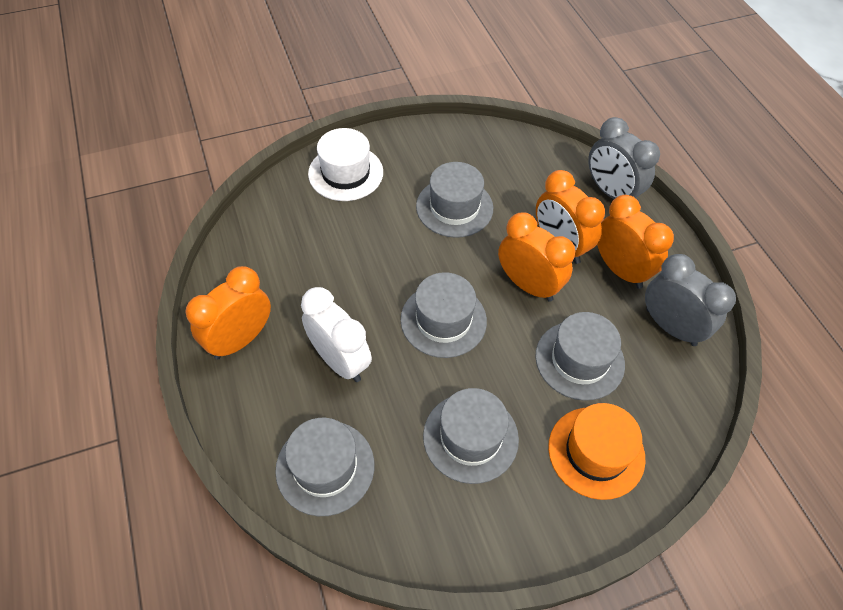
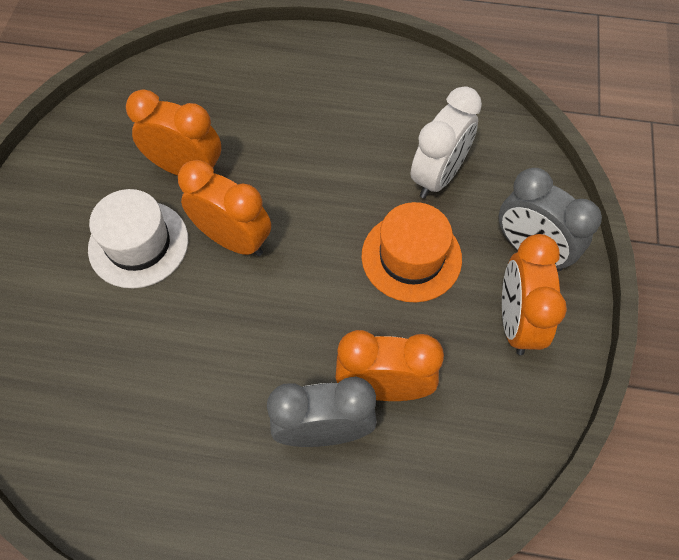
grey hat: 5 -> 0

